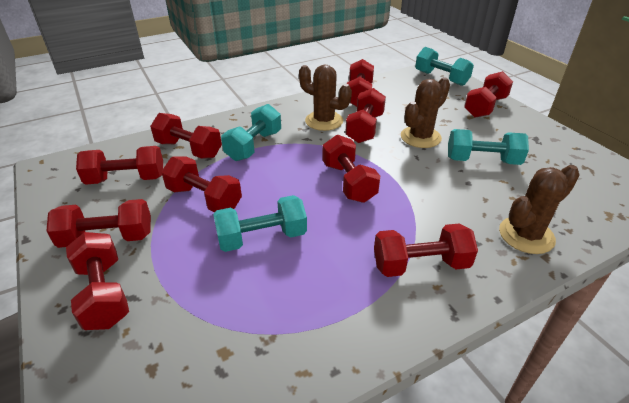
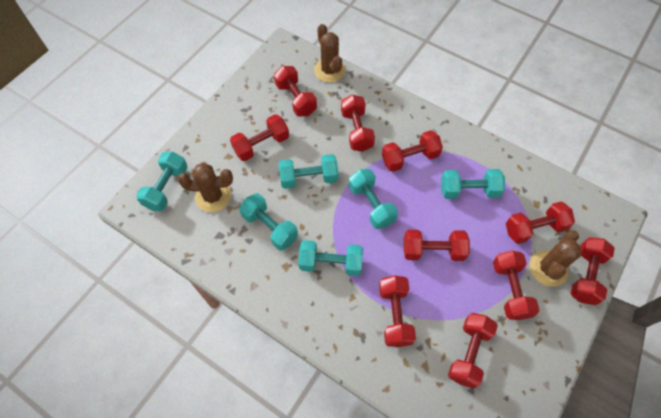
turquoise dumbbell: 4 -> 6

